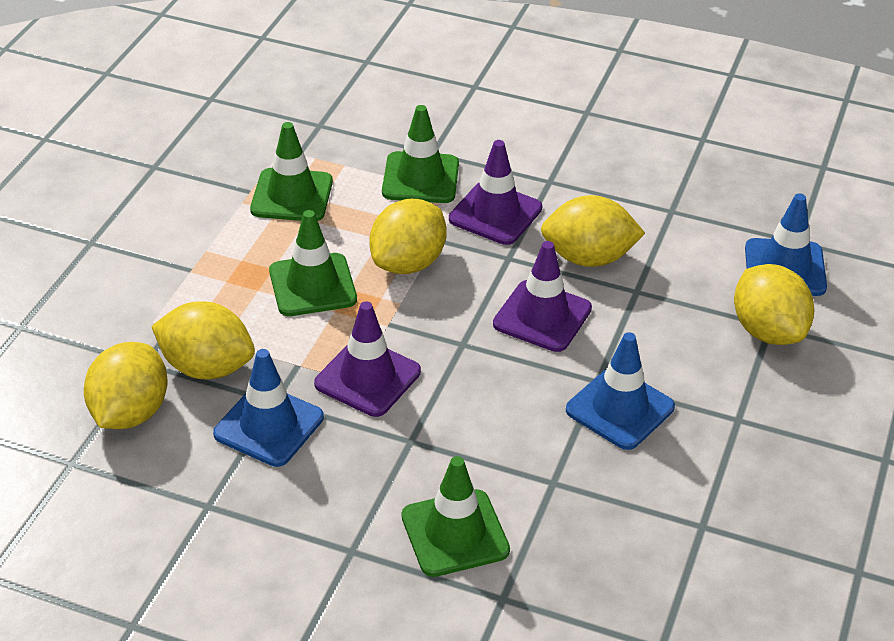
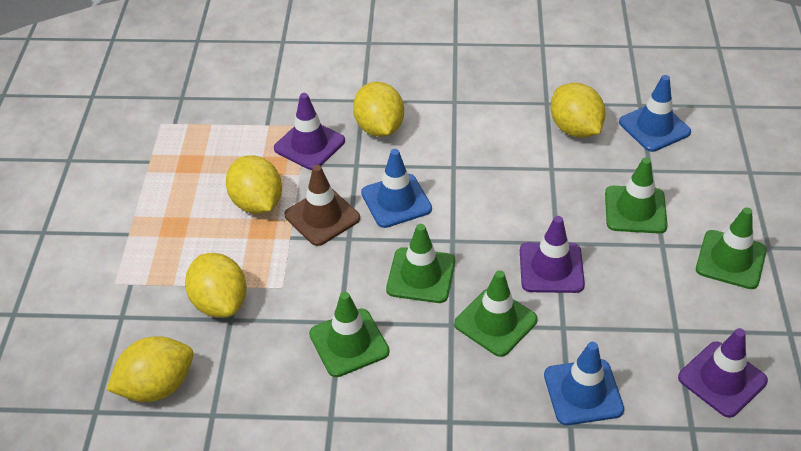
brown traffic cone: 0 -> 1
green traffic cone: 4 -> 5

